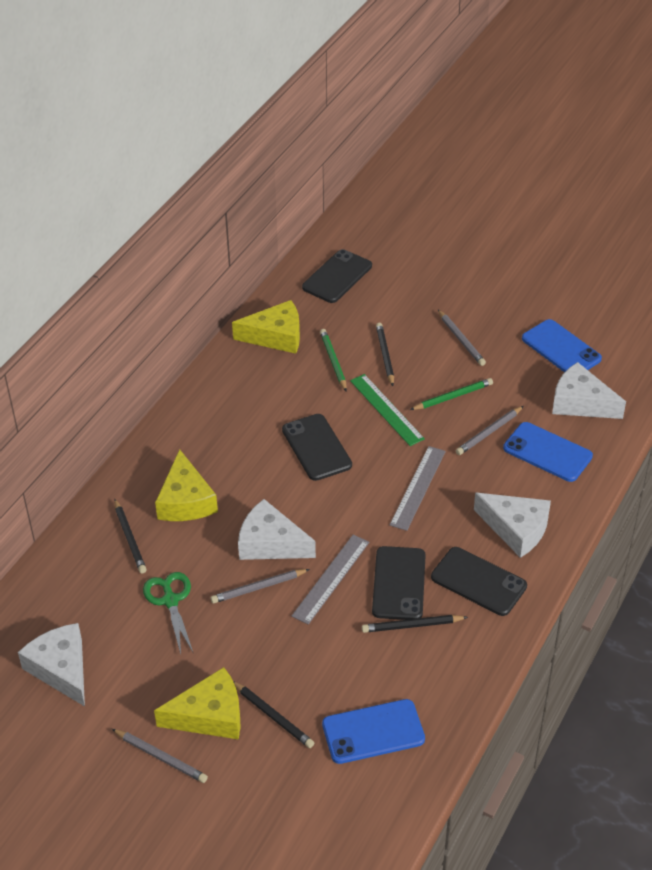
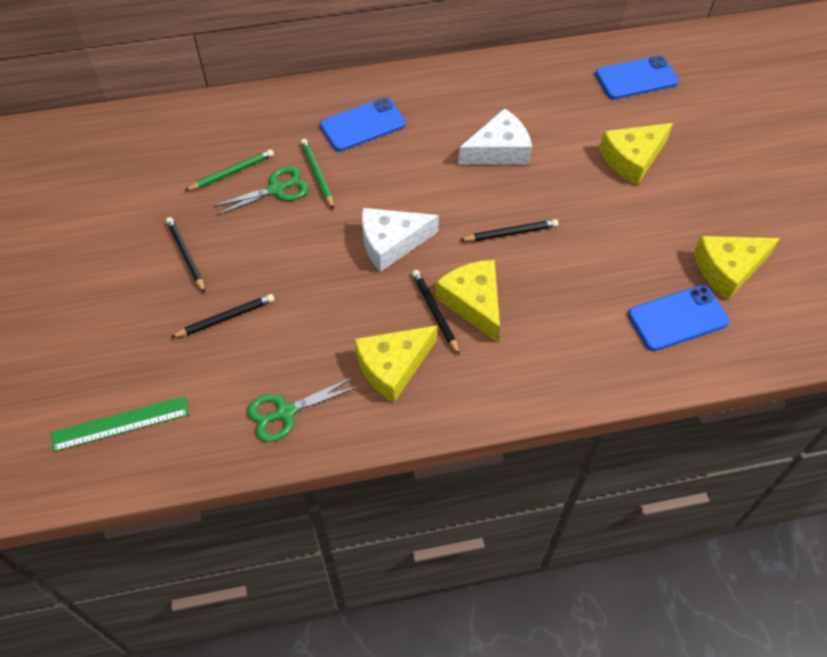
black phone: 4 -> 0
green scissors: 1 -> 2
grey pencil: 4 -> 0
grey ruler: 2 -> 0
white cheese: 4 -> 2
yellow cheese: 3 -> 4

